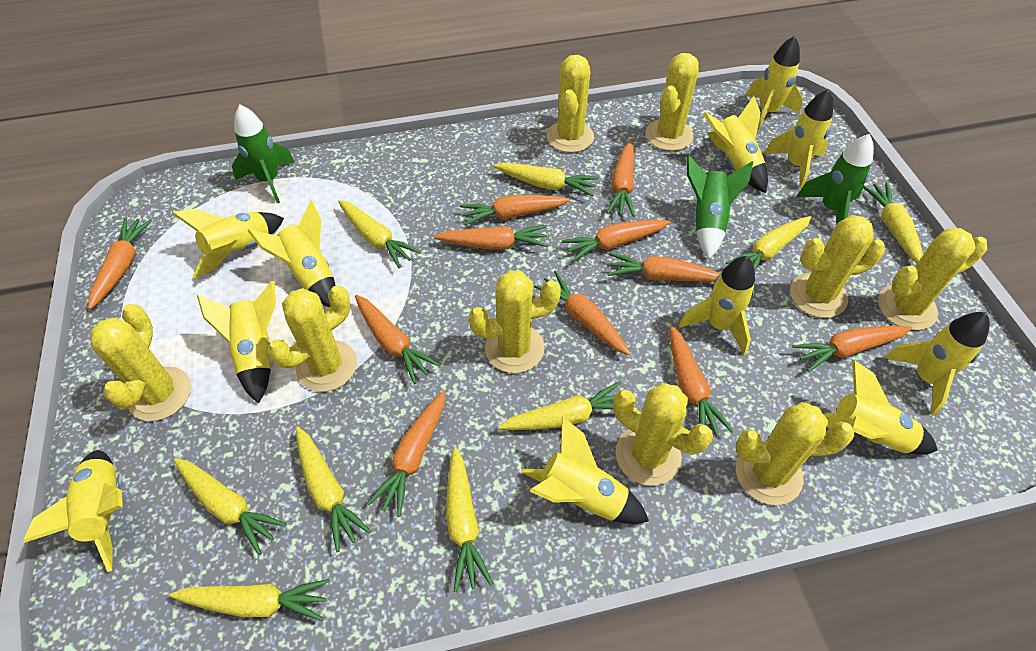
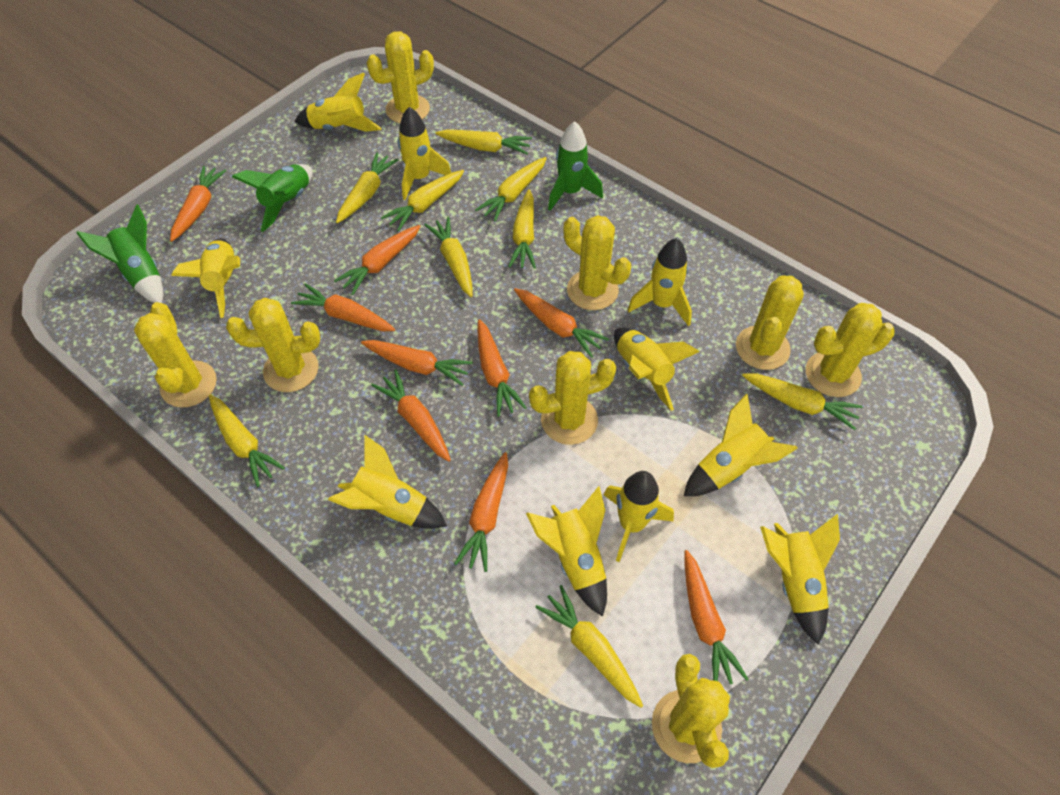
orange carrot: 11 -> 9
yellow cactus: 9 -> 8
yellow rocket: 11 -> 10

